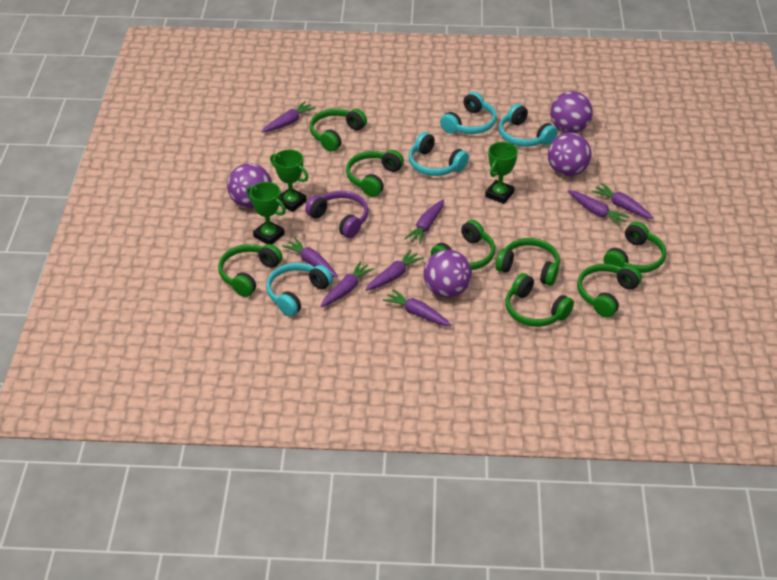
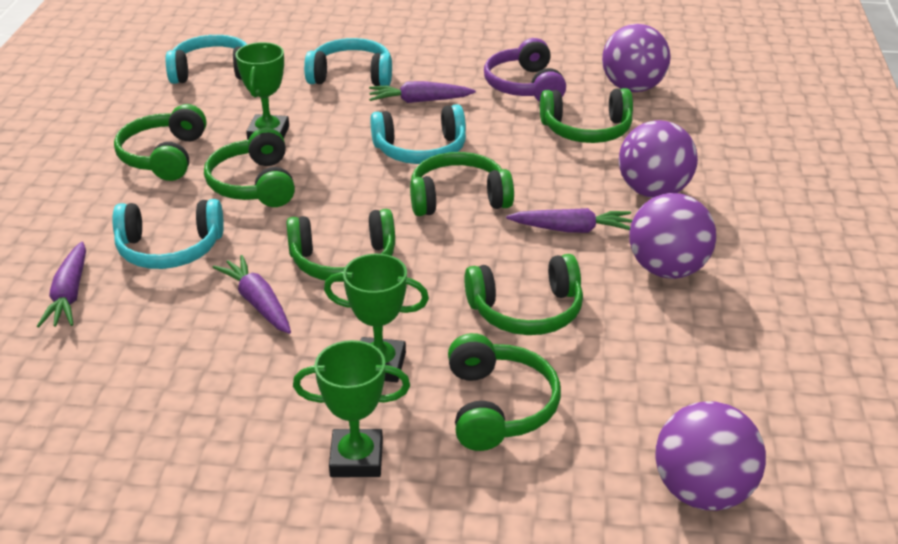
green headphones: 8 -> 7
purple carrot: 8 -> 4

